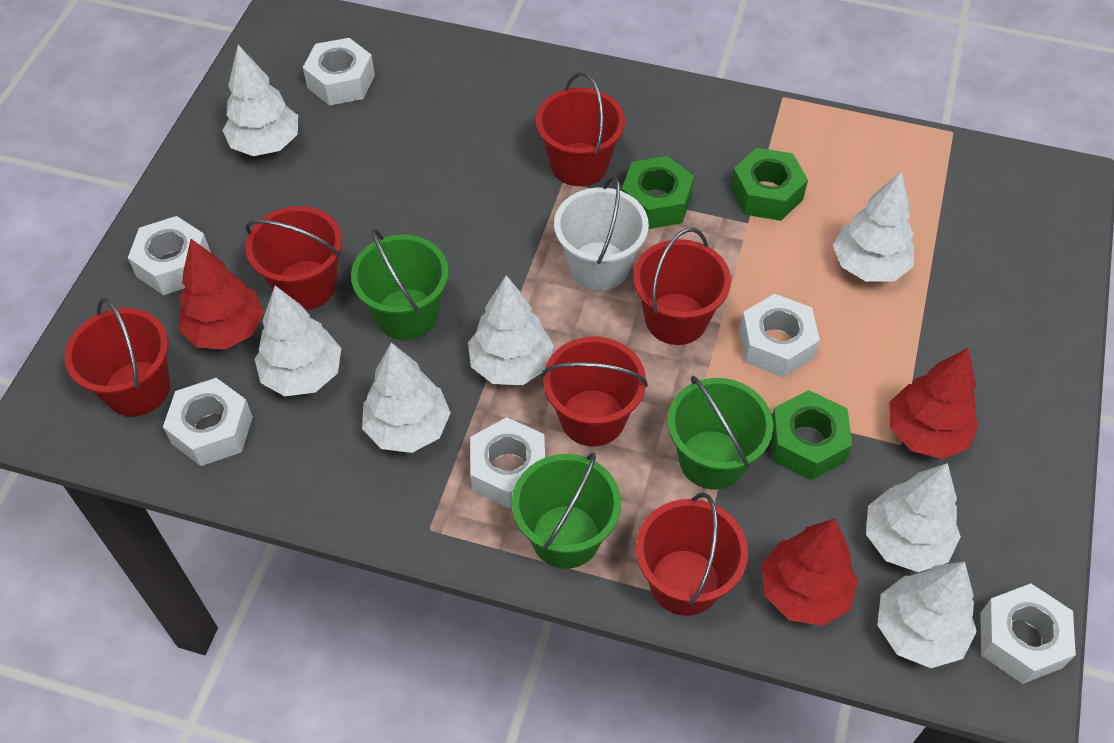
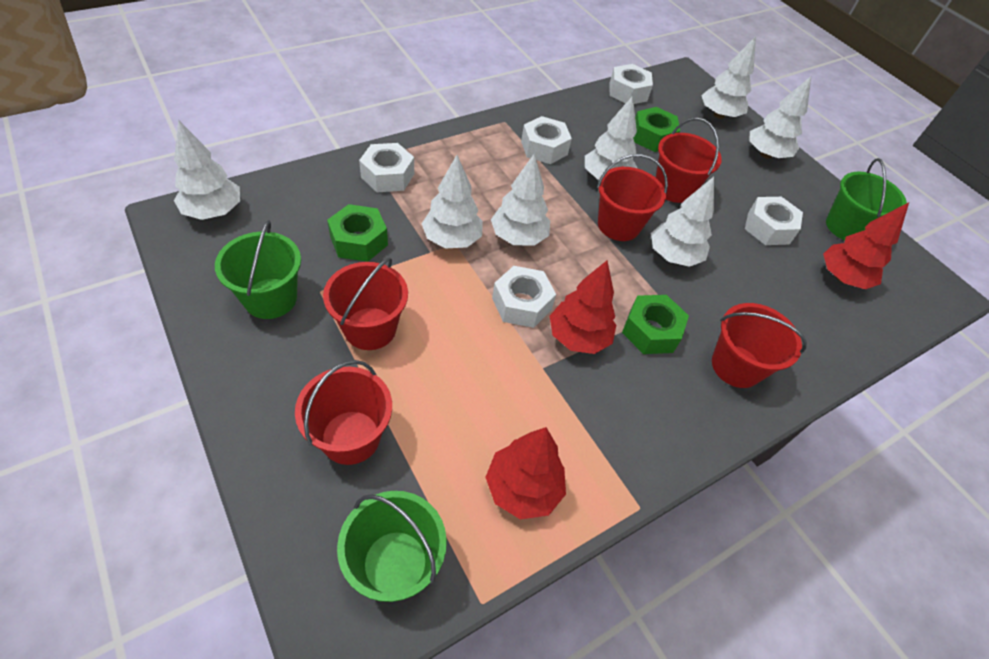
red bucket: 6 -> 5
white bucket: 1 -> 0
white nut: 6 -> 5

